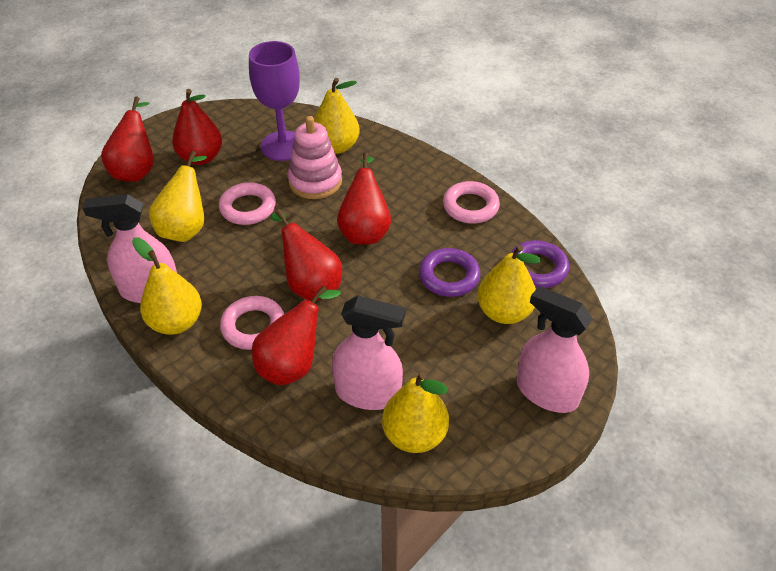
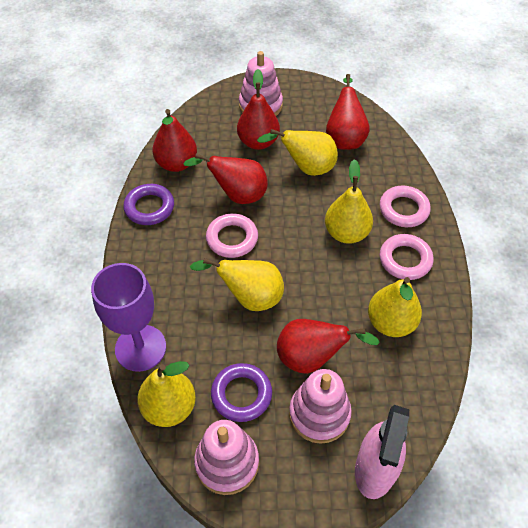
pink spray bottle: 3 -> 1
pink stacking toy: 1 -> 3

